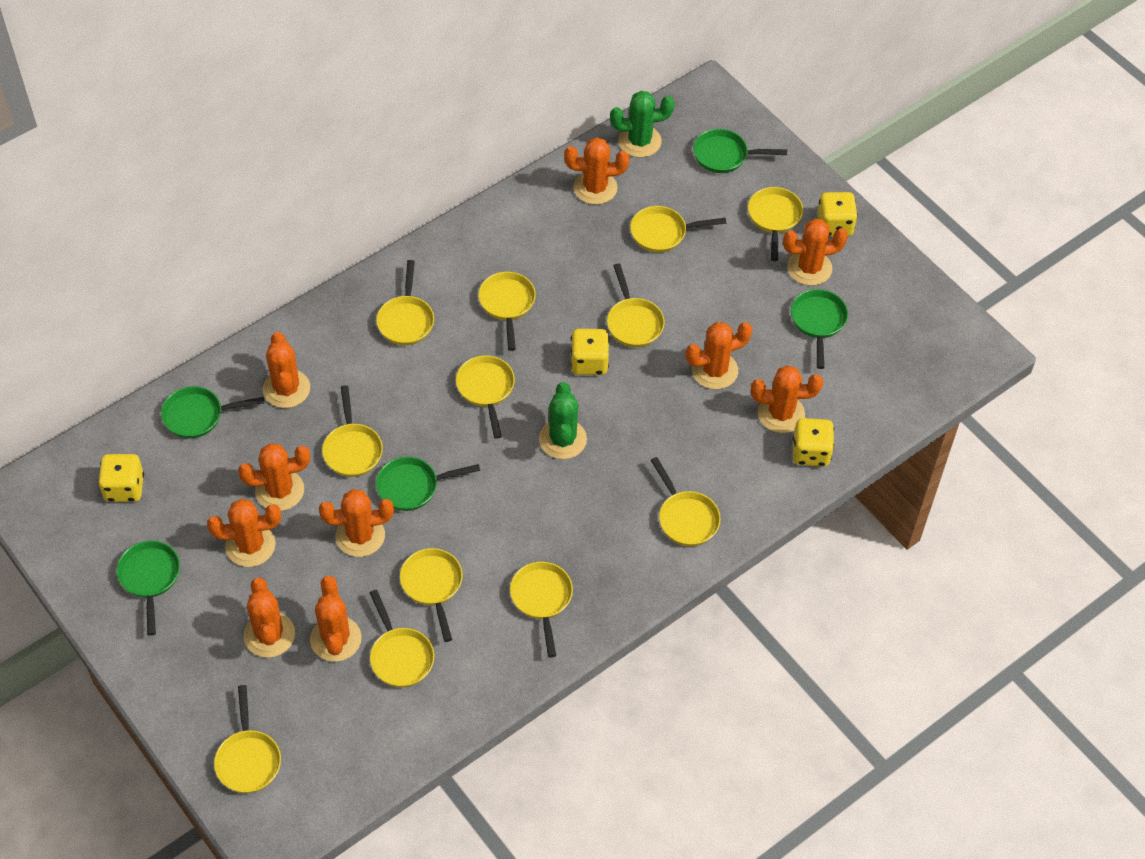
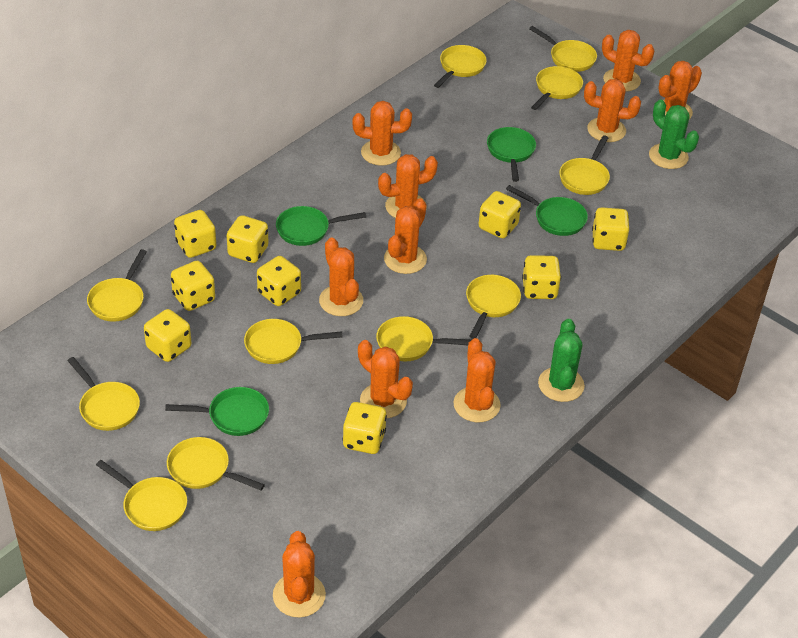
green pan: 5 -> 4
yellow dice: 4 -> 9
yellow pan: 12 -> 11

